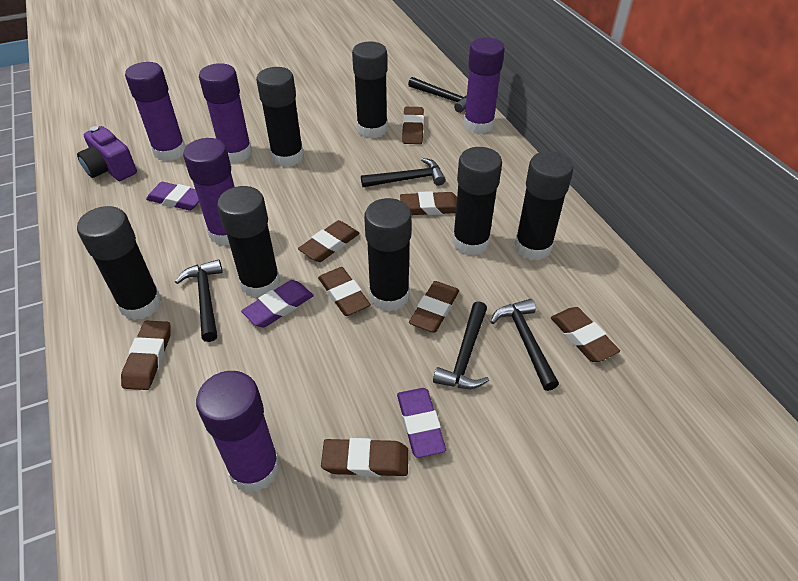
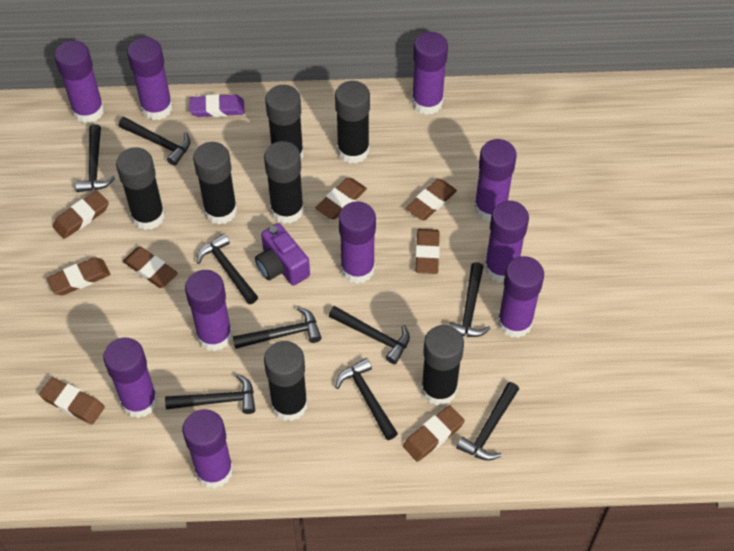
black hammer: 5 -> 9
purple eraser: 3 -> 1
purple glue stick: 5 -> 10

